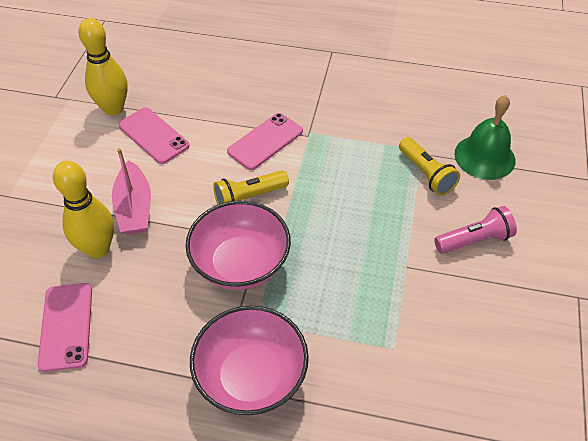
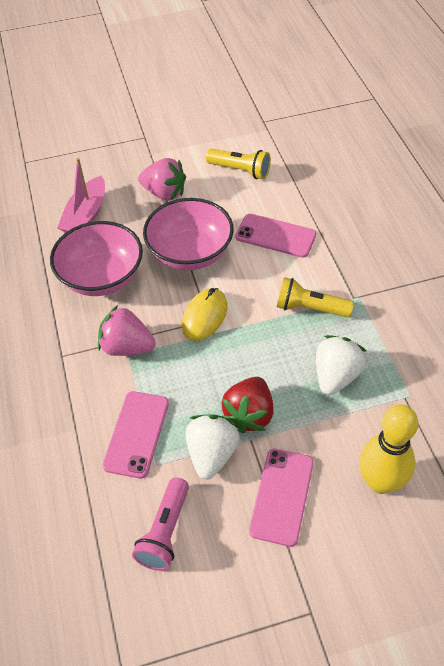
green bell: 1 -> 0
pink strawberry: 0 -> 2
red strawberry: 0 -> 1
white strawberry: 0 -> 2
yellow bowling pin: 2 -> 1
yellow mouse: 0 -> 1

